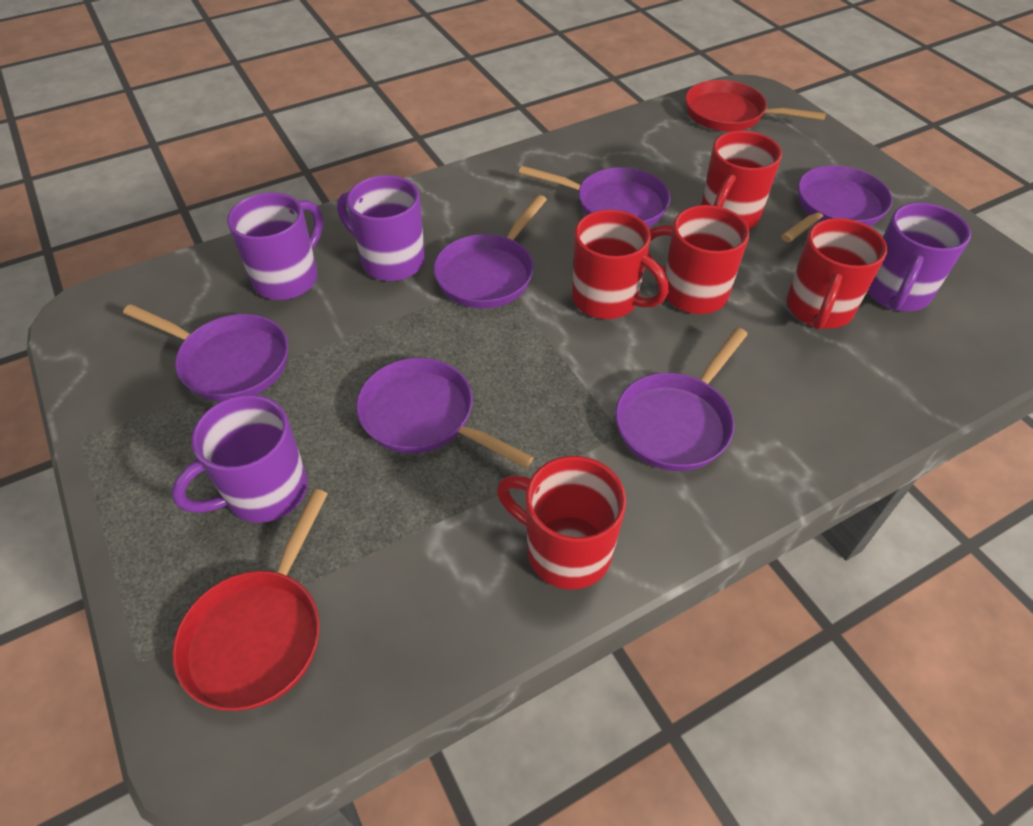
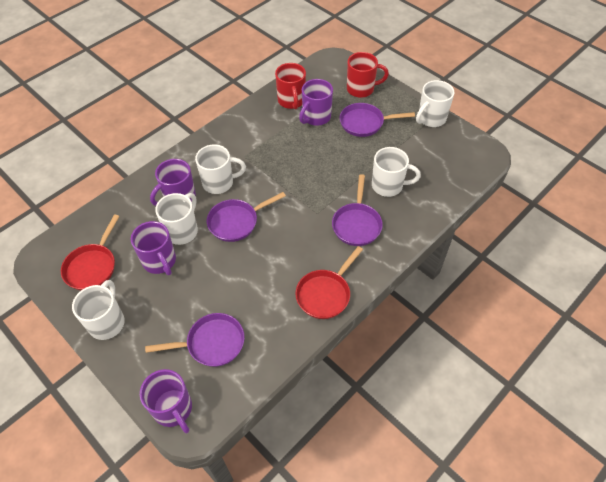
purple pan: 6 -> 4
red mug: 5 -> 2
white mug: 0 -> 5

